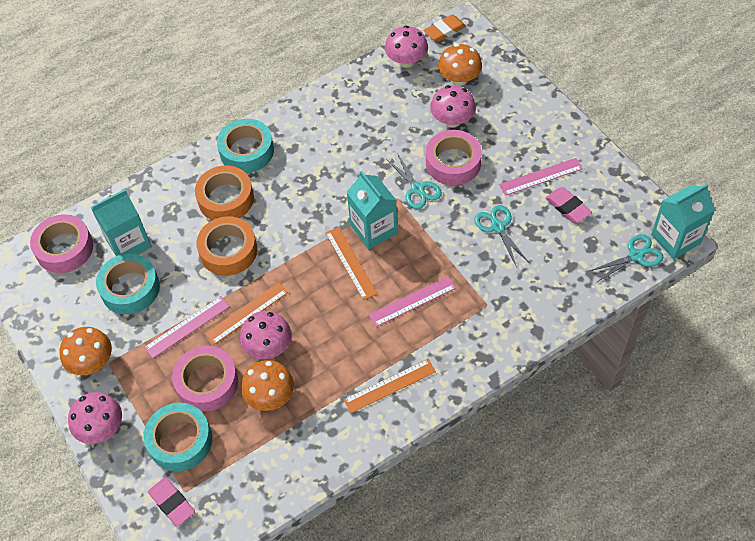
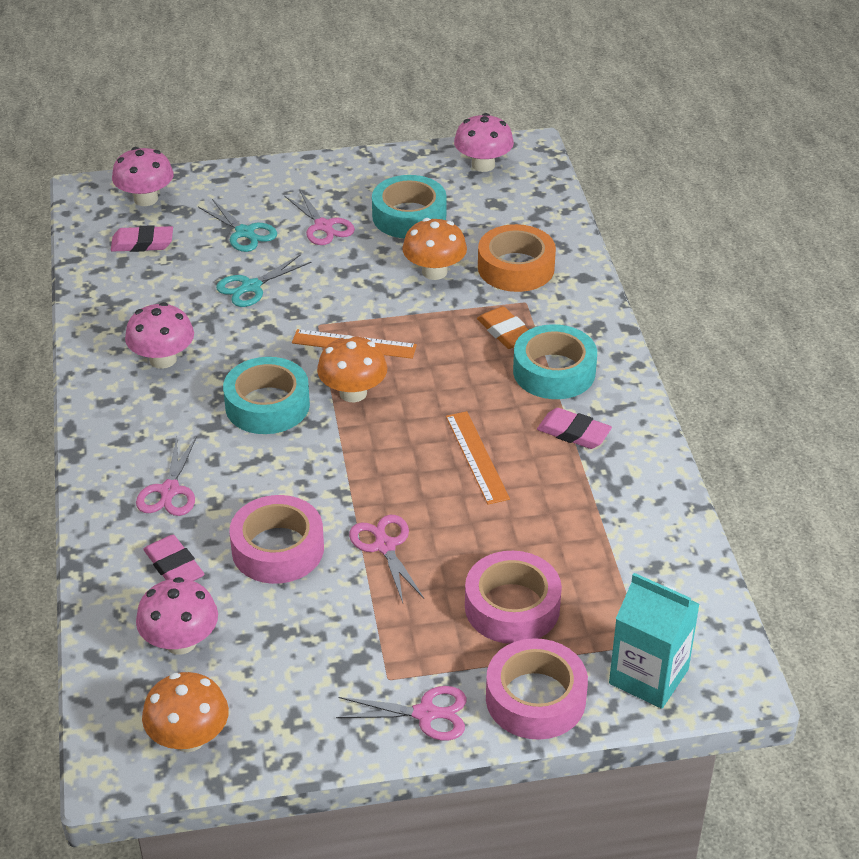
orange ruler: 3 -> 2
orange tape: 2 -> 1
pink eraser: 2 -> 3
pink ruler: 3 -> 0
pink scissors: 0 -> 4
turquoise carton: 3 -> 1
turquoise scissors: 3 -> 2

